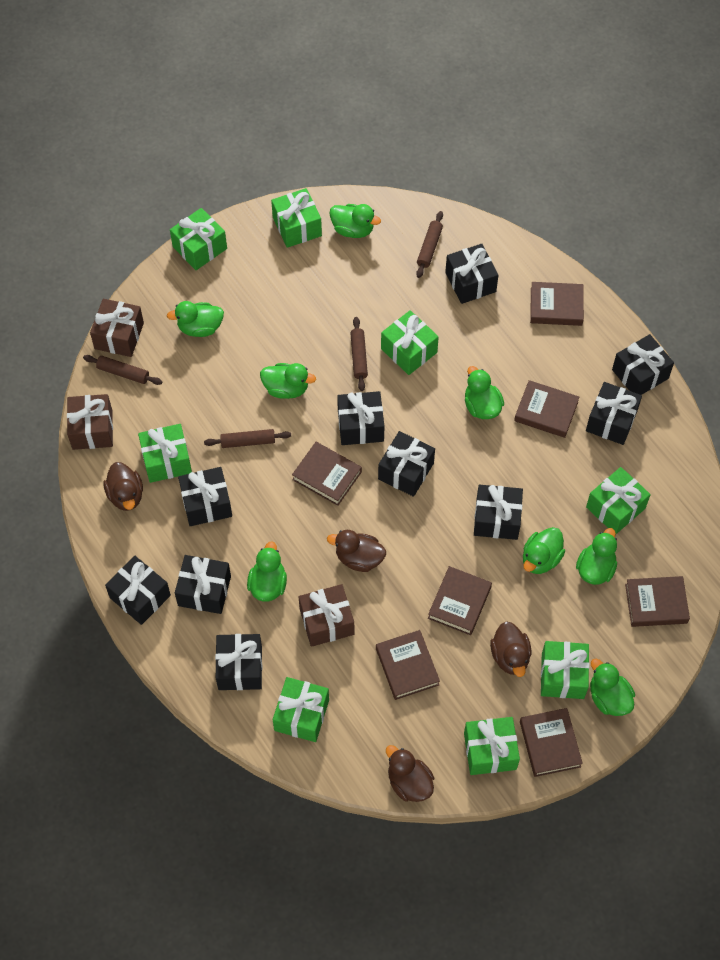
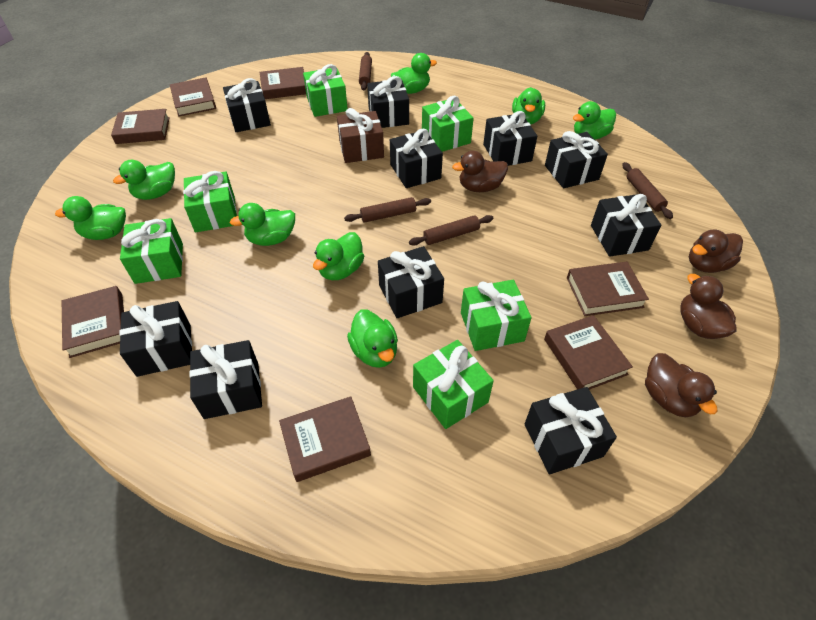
brown gift: 3 -> 1
green gift: 8 -> 6

